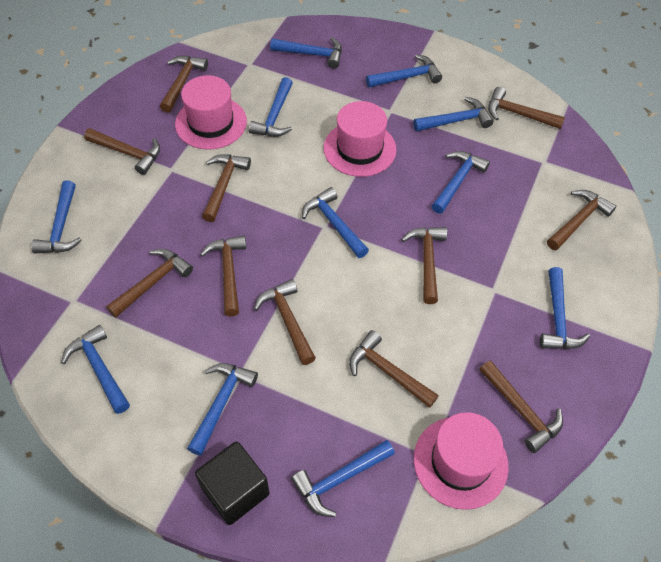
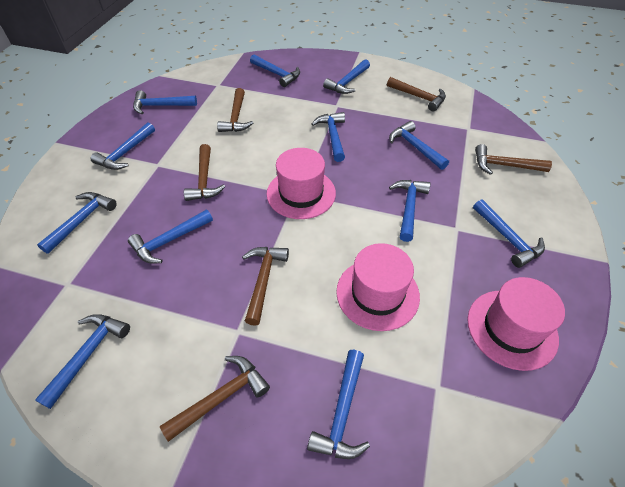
black cube: 1 -> 0
blue hammer: 11 -> 12
brown hammer: 11 -> 6

